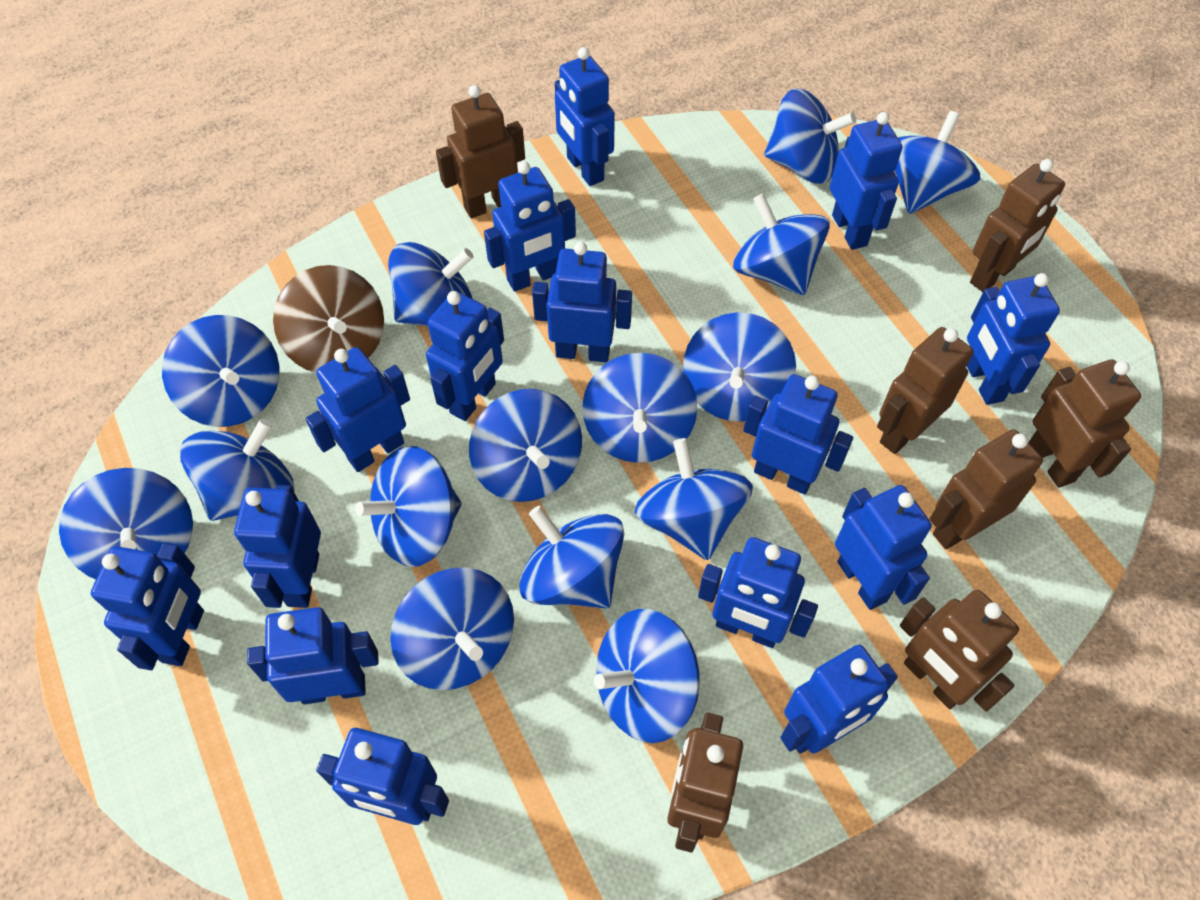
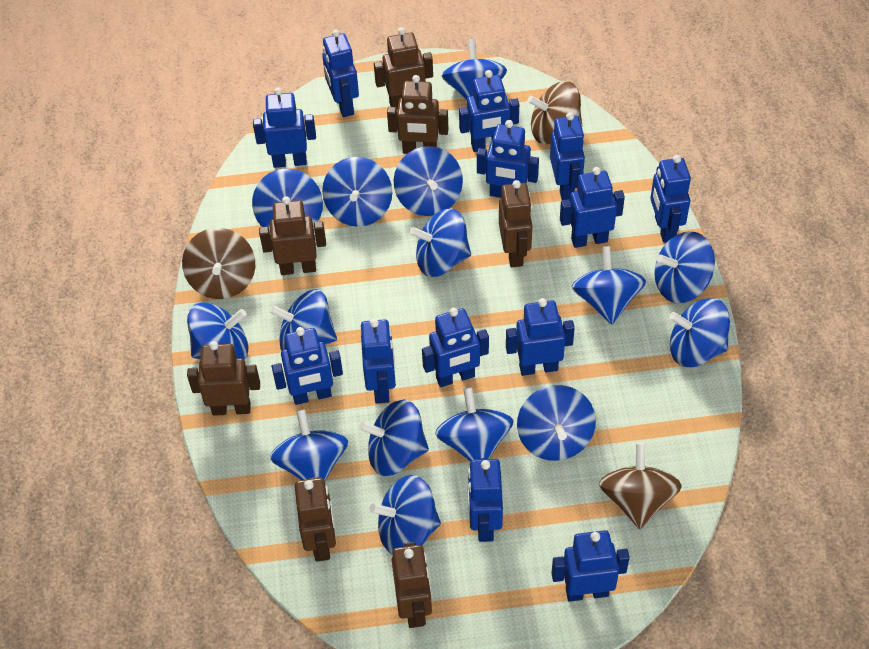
blue robot: 15 -> 13
brown spinning top: 1 -> 3

